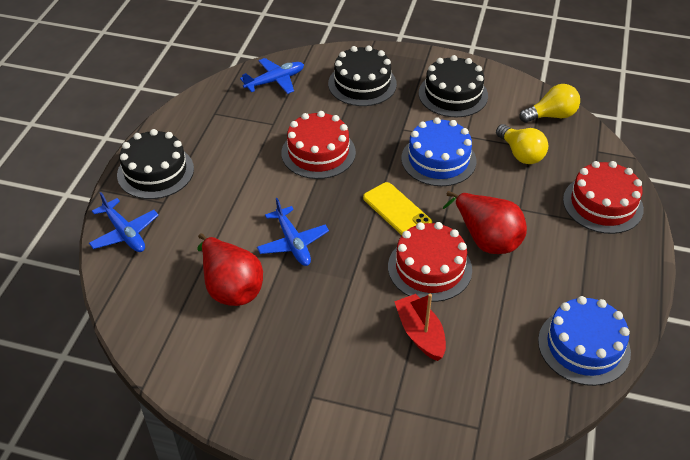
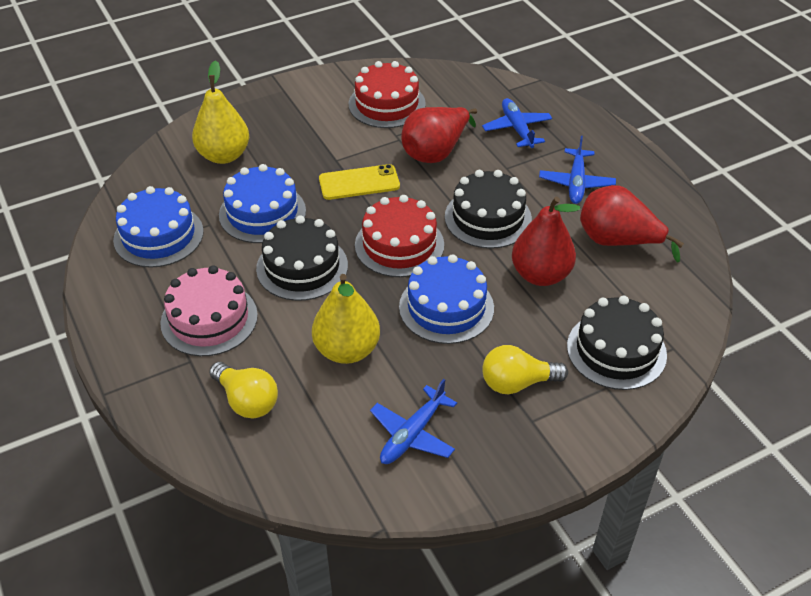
blue cake: 2 -> 3
pink cake: 0 -> 1
red boat: 1 -> 0
red cake: 3 -> 2
red pear: 2 -> 3
yellow pear: 0 -> 2

